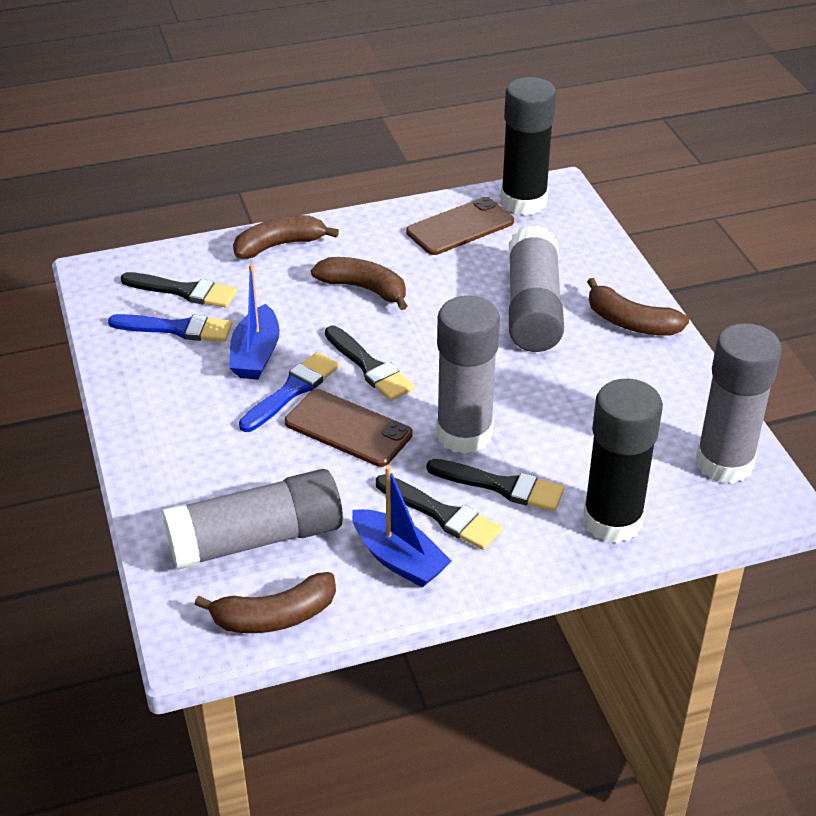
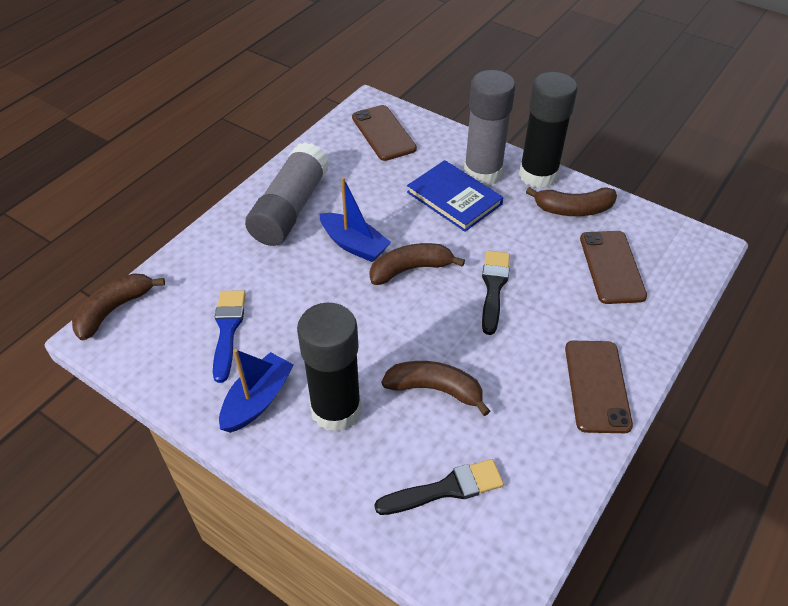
black brush: 4 -> 2
blue book: 0 -> 1
blue brush: 2 -> 1
brown phone: 2 -> 3
grey glue stick: 4 -> 2

